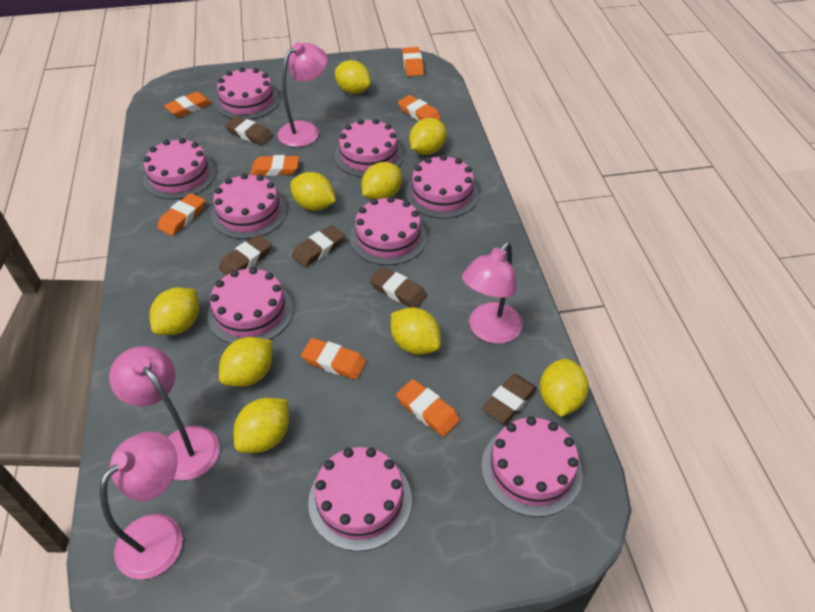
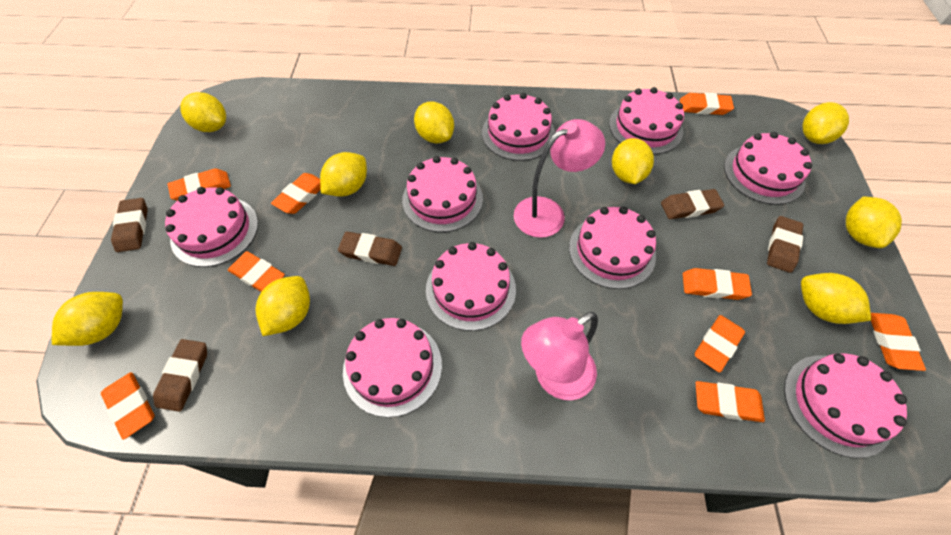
orange eraser: 7 -> 9
pink lamp: 4 -> 2

